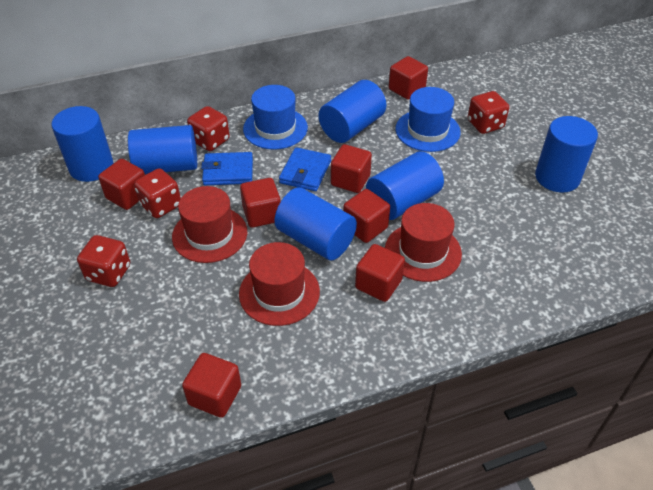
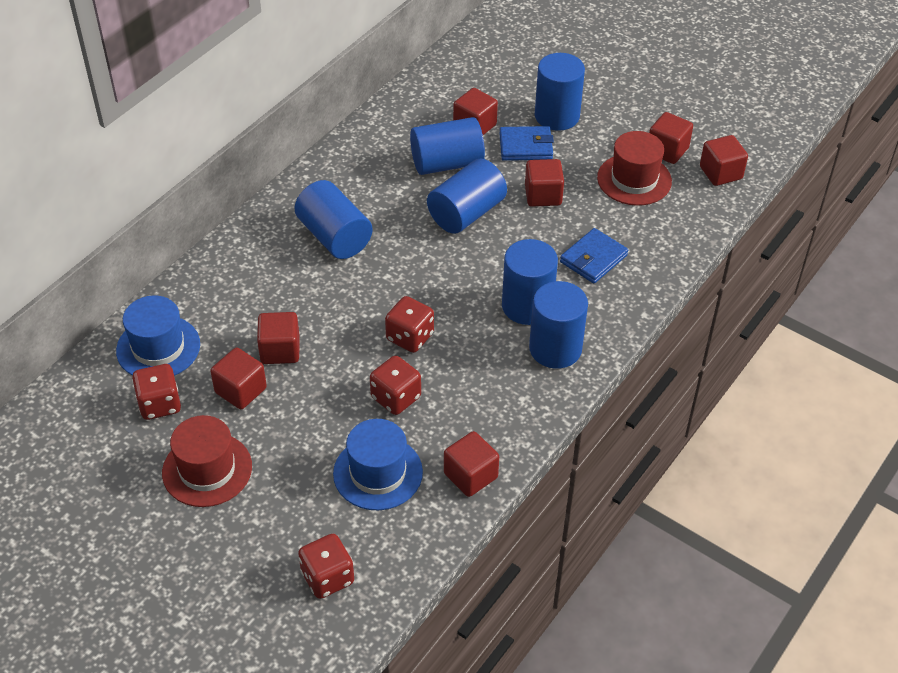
red hat: 3 -> 2

